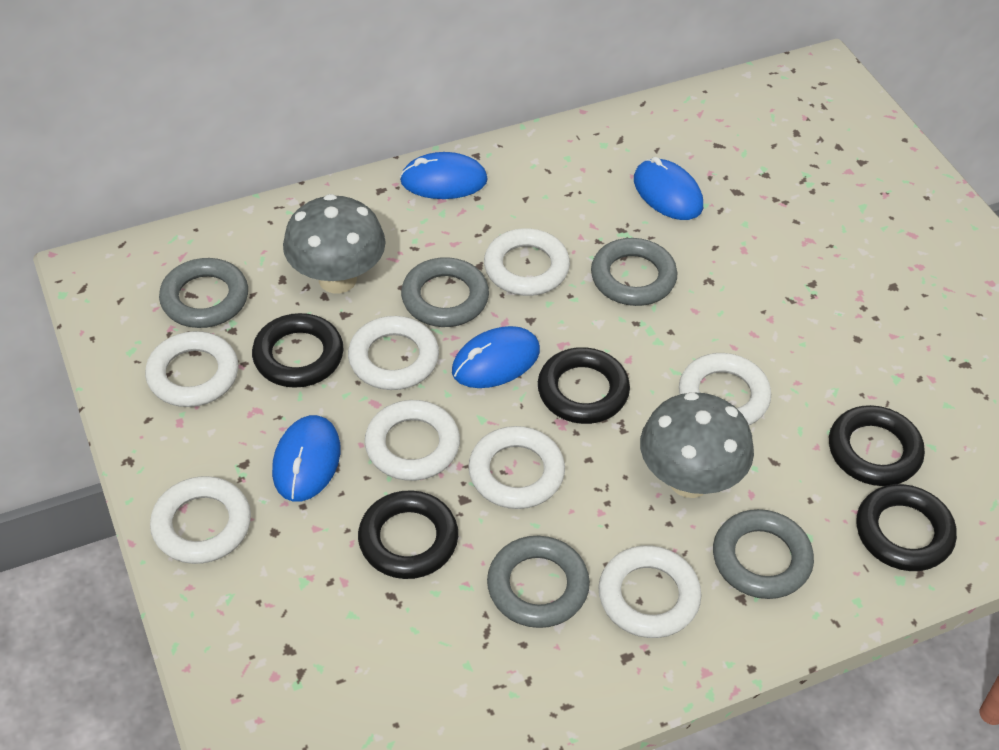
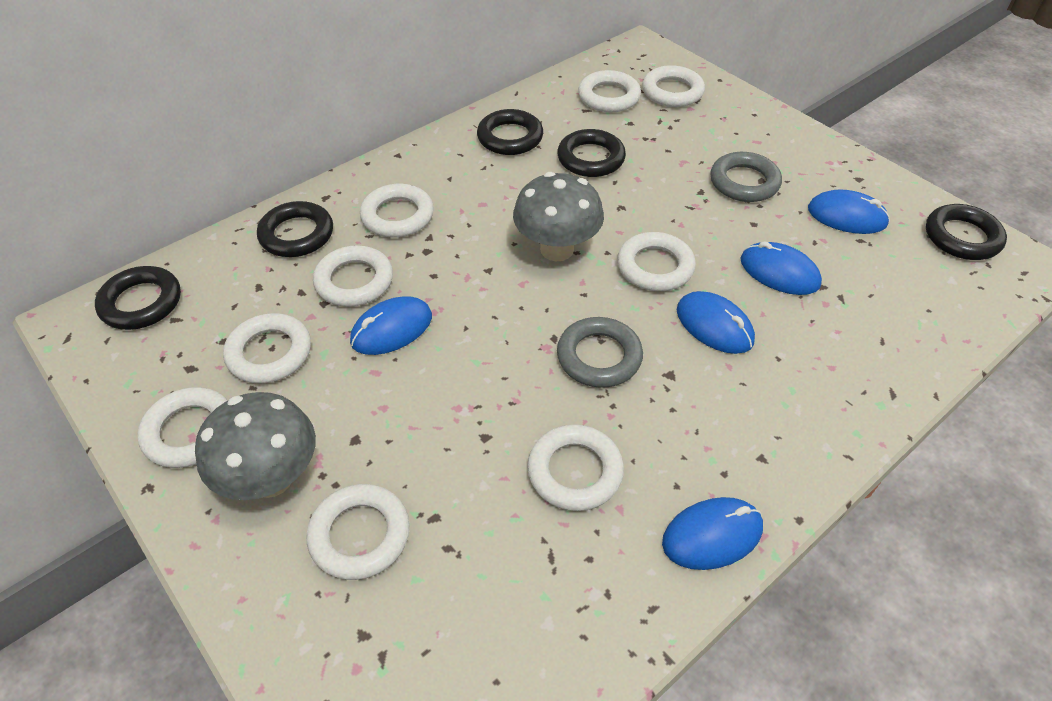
blue mouse: 4 -> 5
grey ring: 5 -> 2
white ring: 8 -> 9

